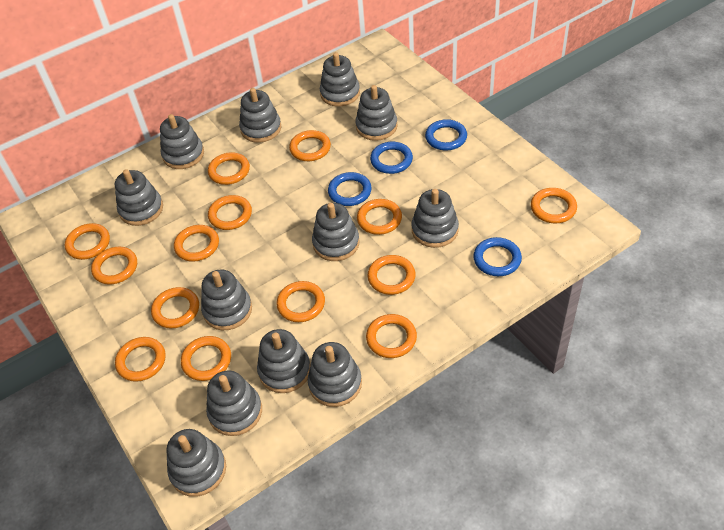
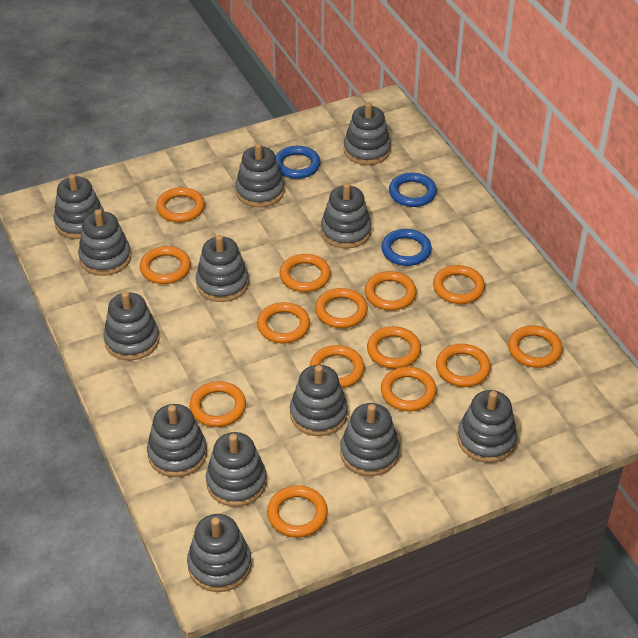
blue ring: 4 -> 3
grey stacking toy: 12 -> 13

